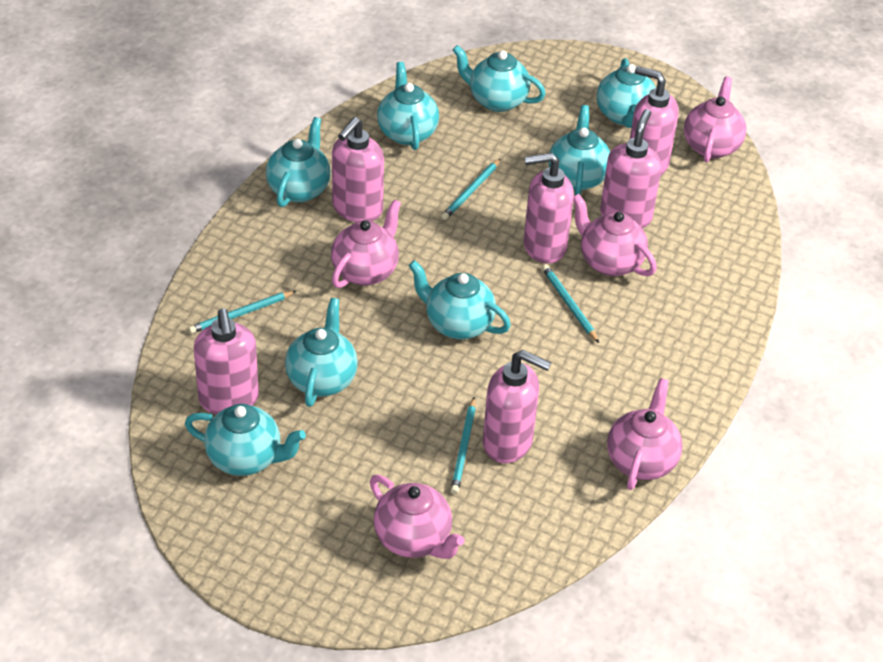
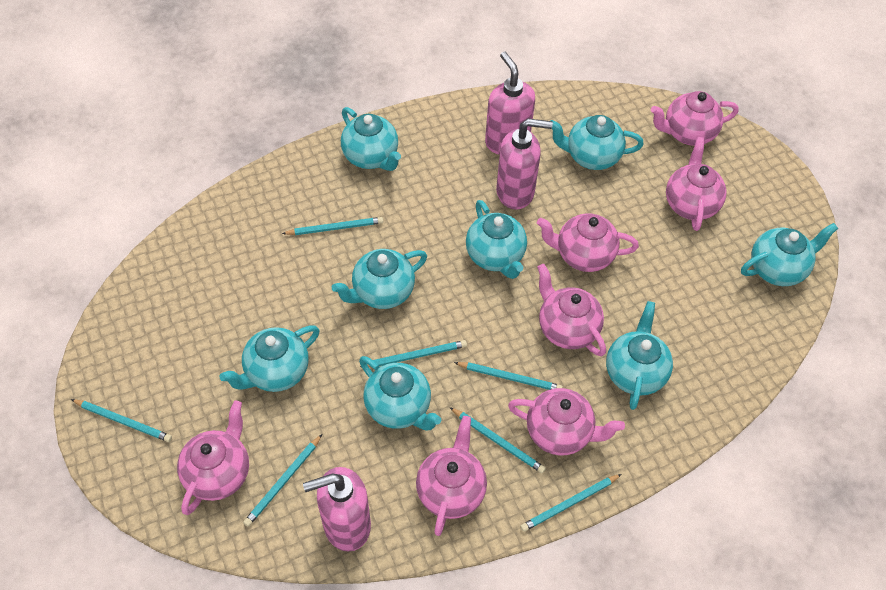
pink soap dispenser: 6 -> 3
pink teapot: 5 -> 7
turquoise pencil: 4 -> 7

